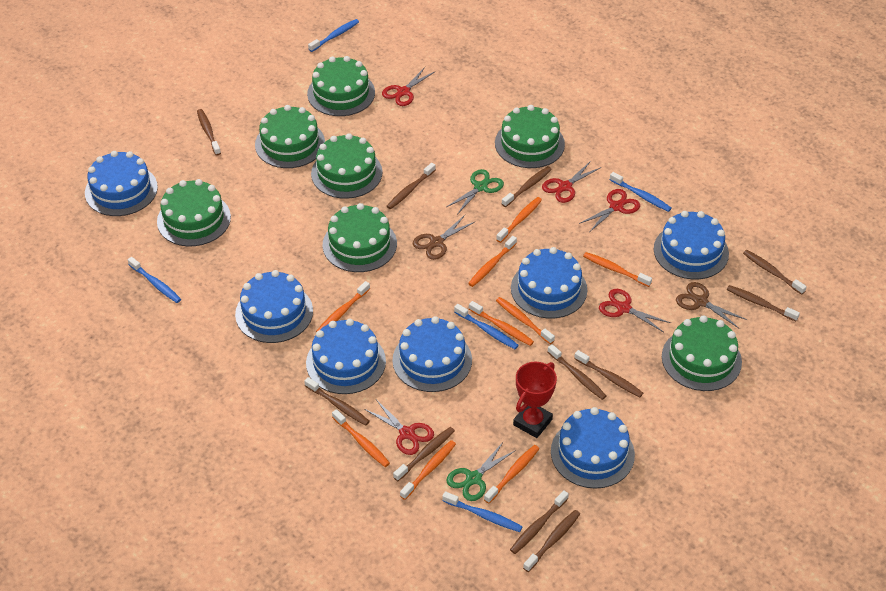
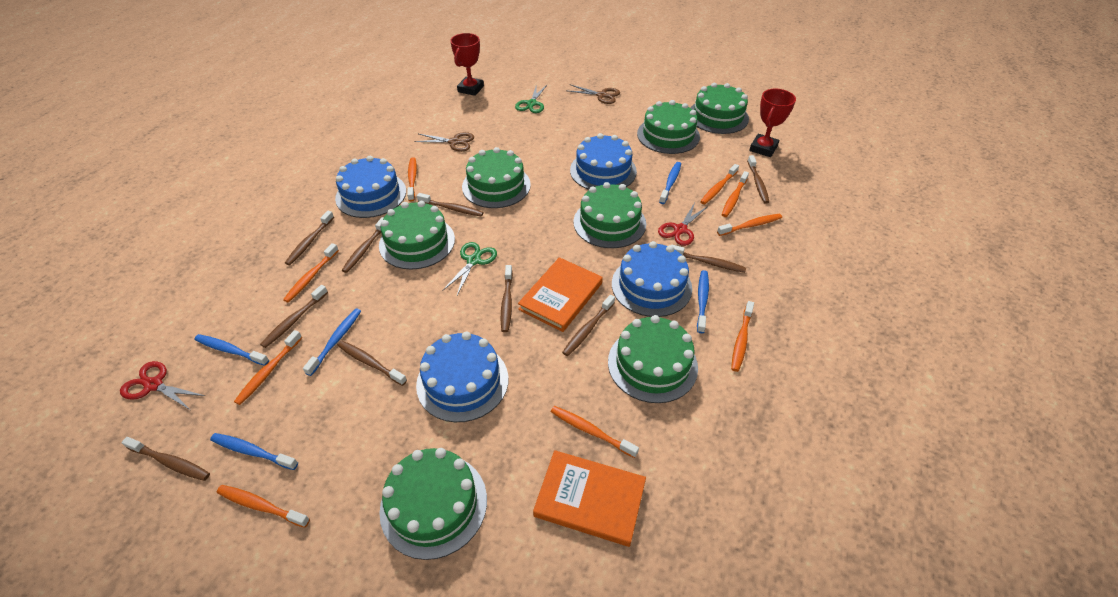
blue cake: 7 -> 4
brown toothbrush: 11 -> 10
orange book: 0 -> 2
red scissors: 5 -> 2
red trophy: 1 -> 2

